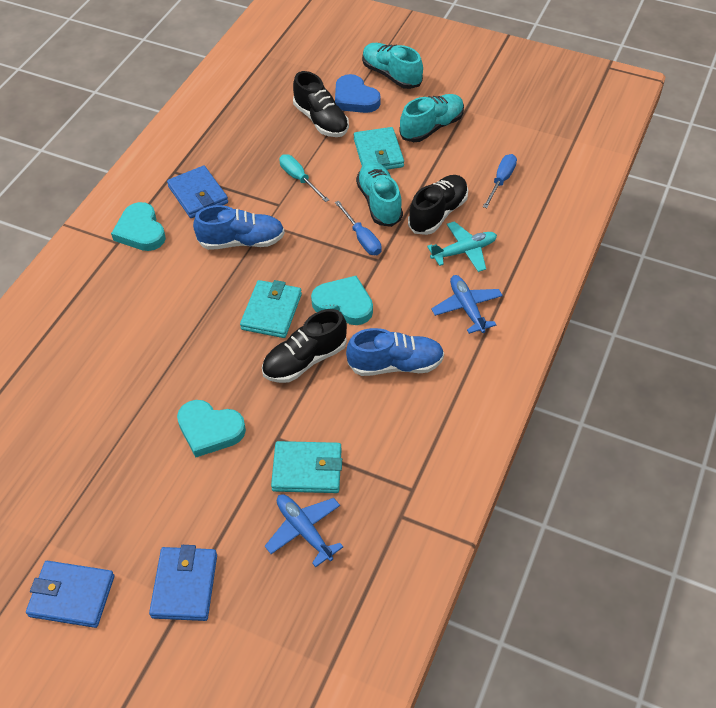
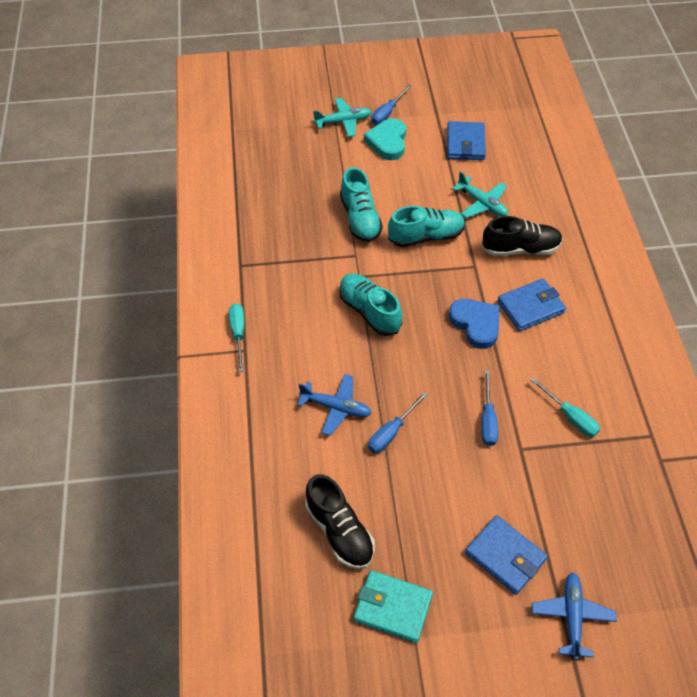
black shoe: 3 -> 2
blue screwdriver: 2 -> 3
blue shoe: 2 -> 0
turquoise heart: 3 -> 1
turquoise plane: 1 -> 2
turquoise screwdriver: 1 -> 2
turquoise wallet: 3 -> 1

